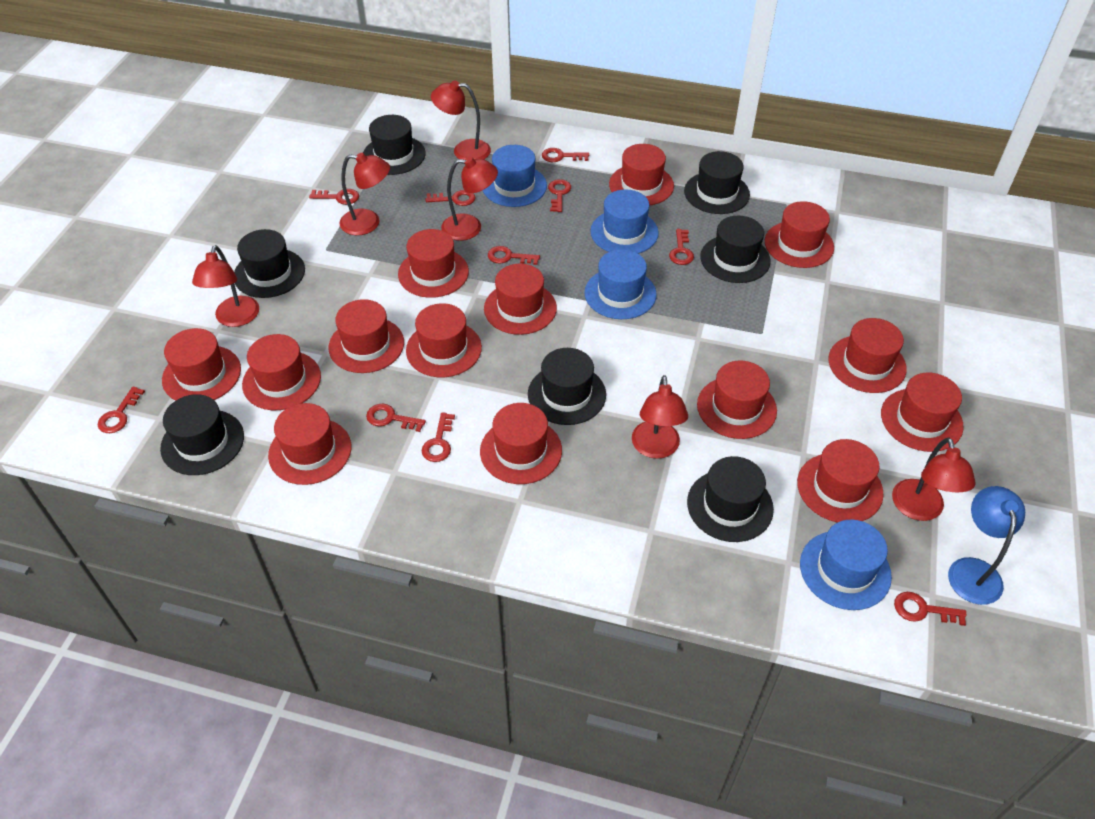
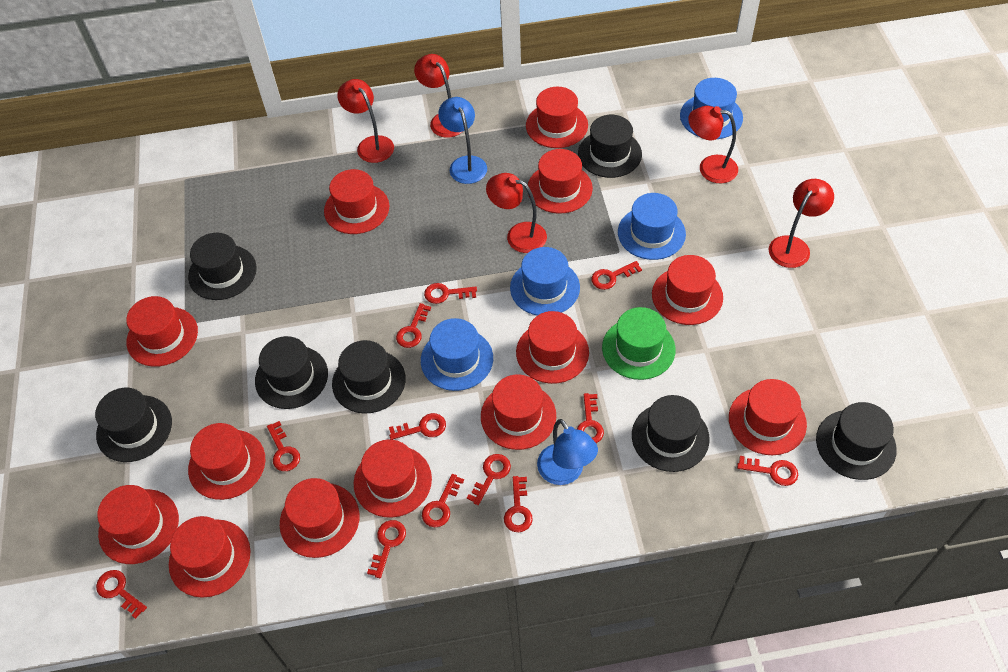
blue lamp: 1 -> 2
green hat: 0 -> 1
red hat: 14 -> 13
red key: 10 -> 12
red lamp: 6 -> 5

